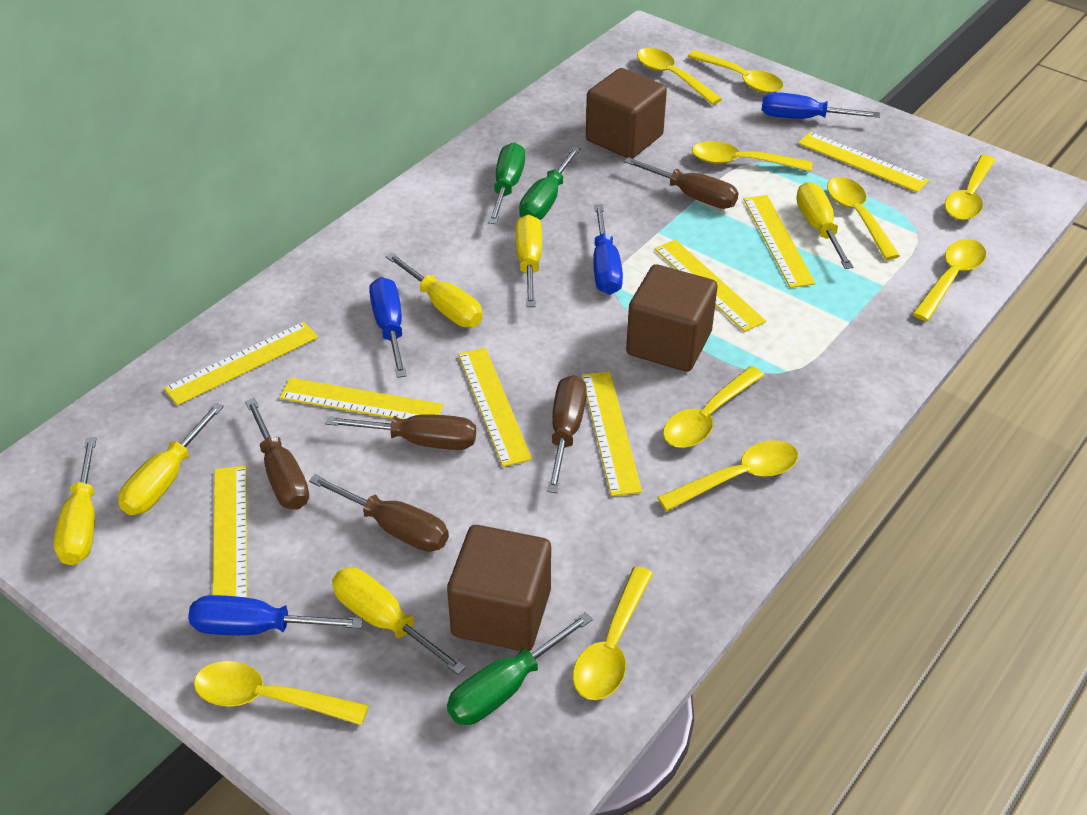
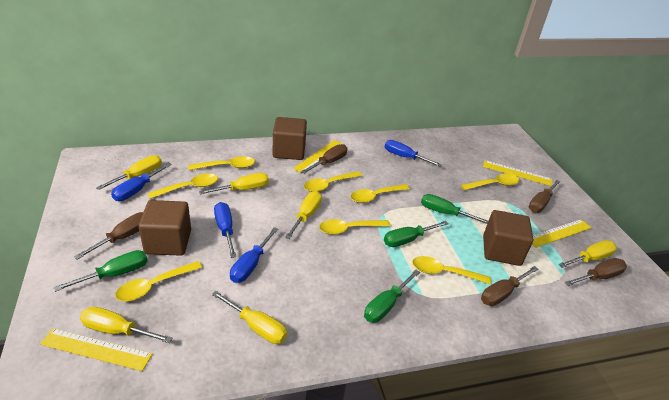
green screwdriver: 3 -> 4
yellow ruler: 8 -> 4
yellow spoon: 10 -> 8

